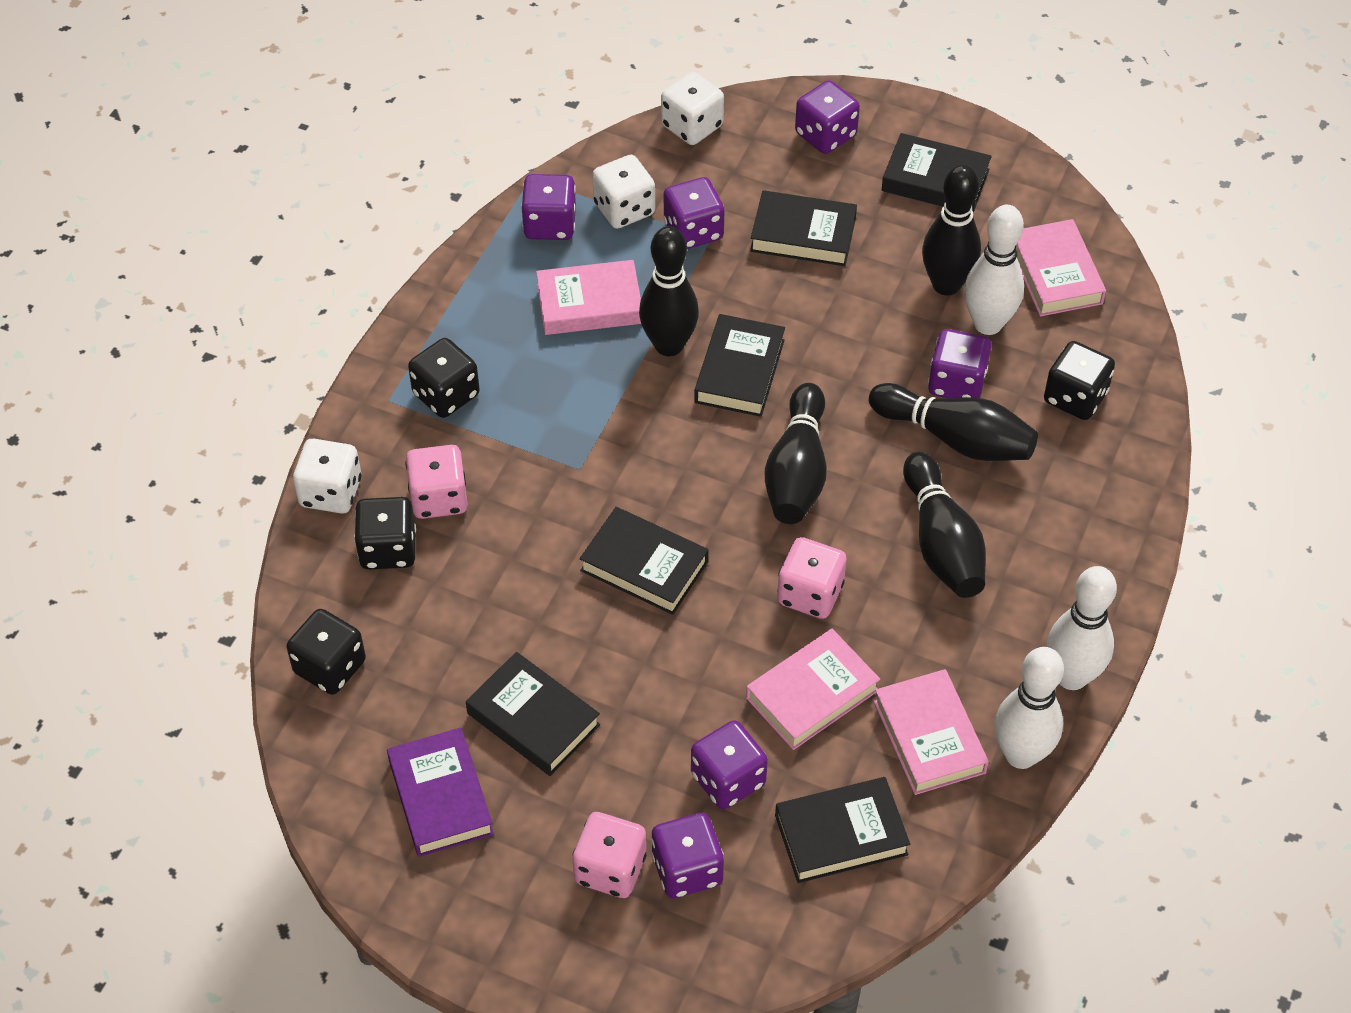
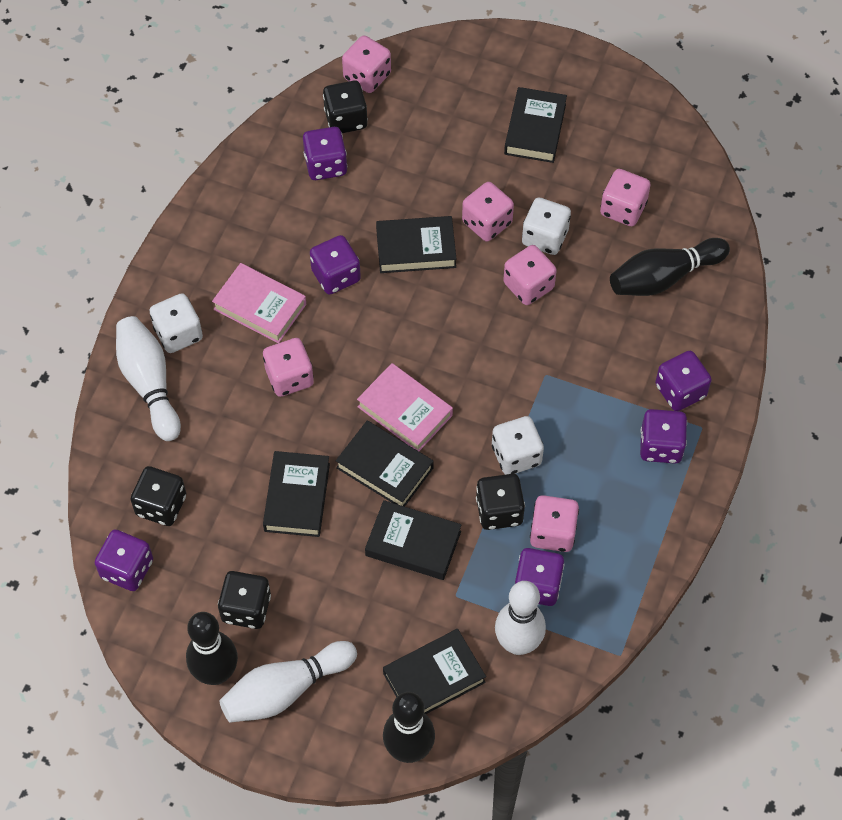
black bowling pin: 5 -> 3
pink book: 4 -> 2
pink dice: 3 -> 6
purple book: 1 -> 0

